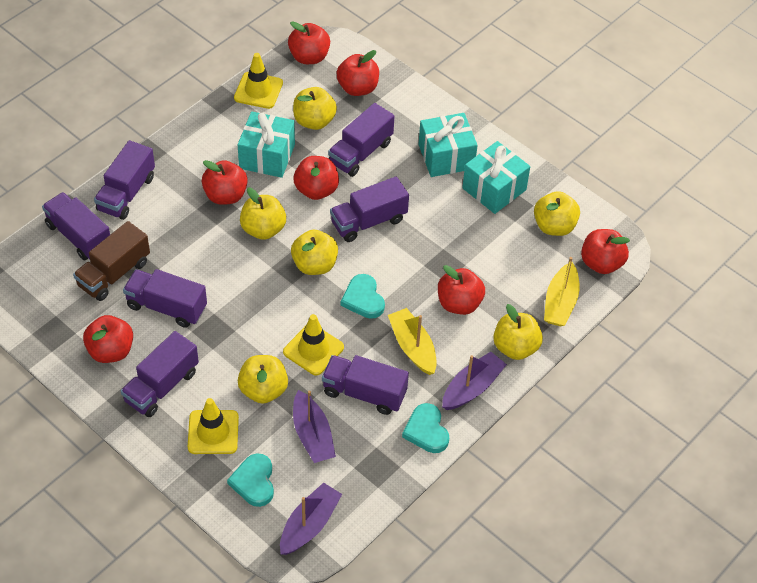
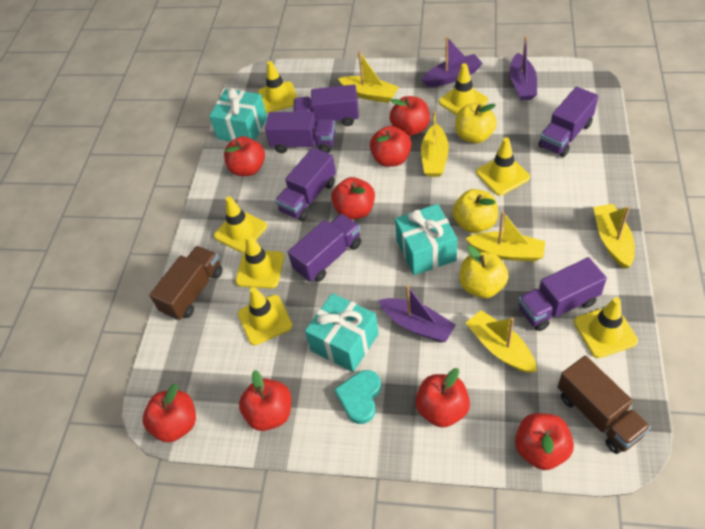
brown truck: 1 -> 2
purple truck: 7 -> 6
red apple: 7 -> 8
turquoise heart: 3 -> 1
yellow apple: 6 -> 3
yellow boat: 2 -> 5
yellow traffic cone: 3 -> 7

